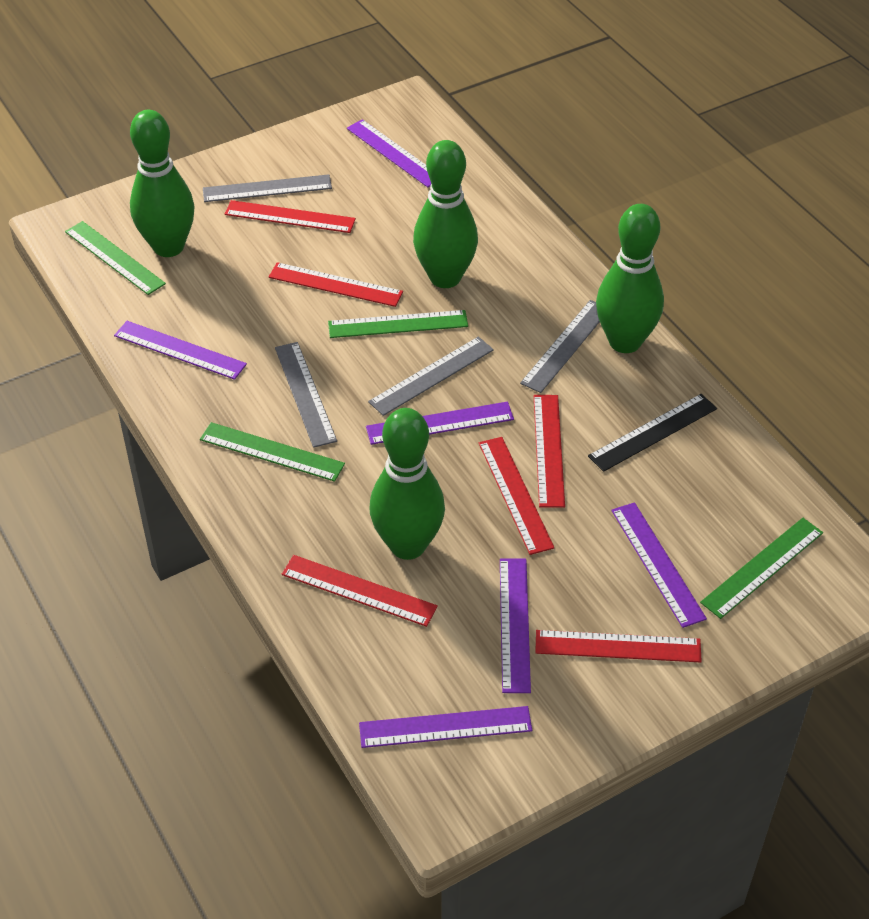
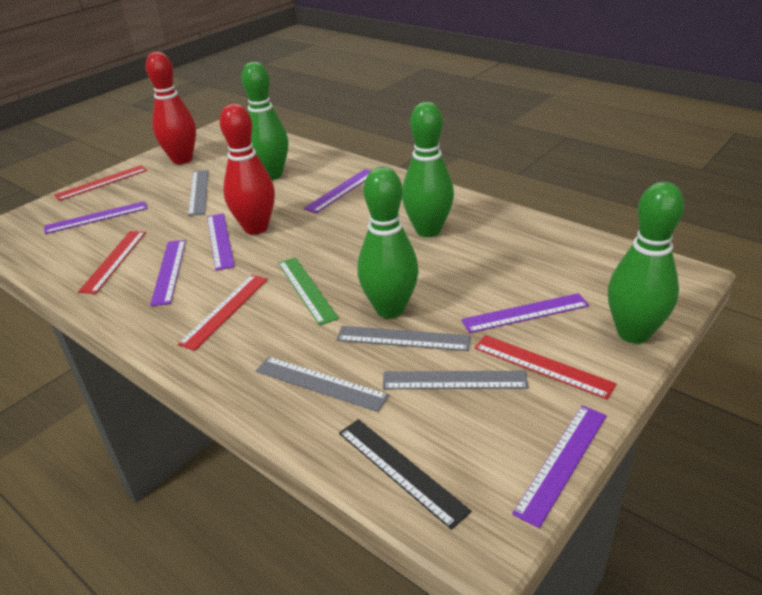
green ruler: 4 -> 1
red bowling pin: 0 -> 2
red ruler: 6 -> 4

